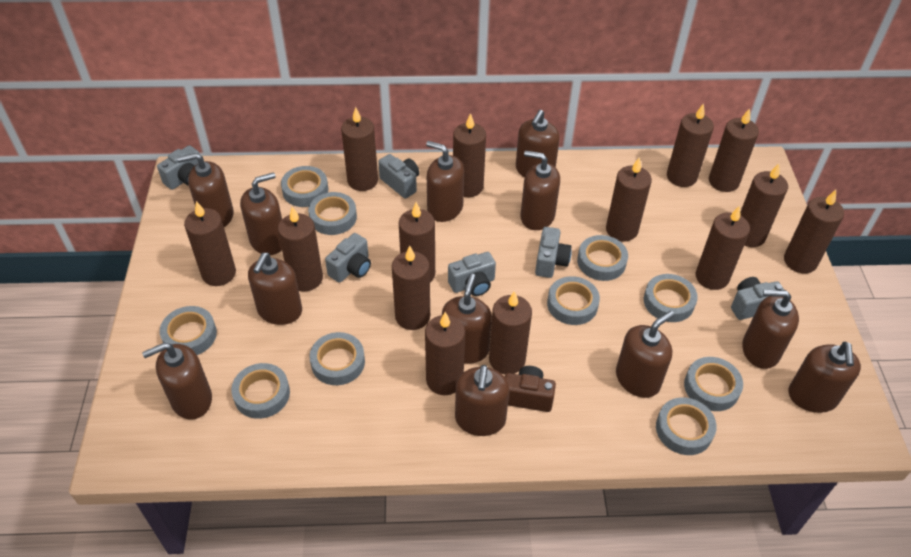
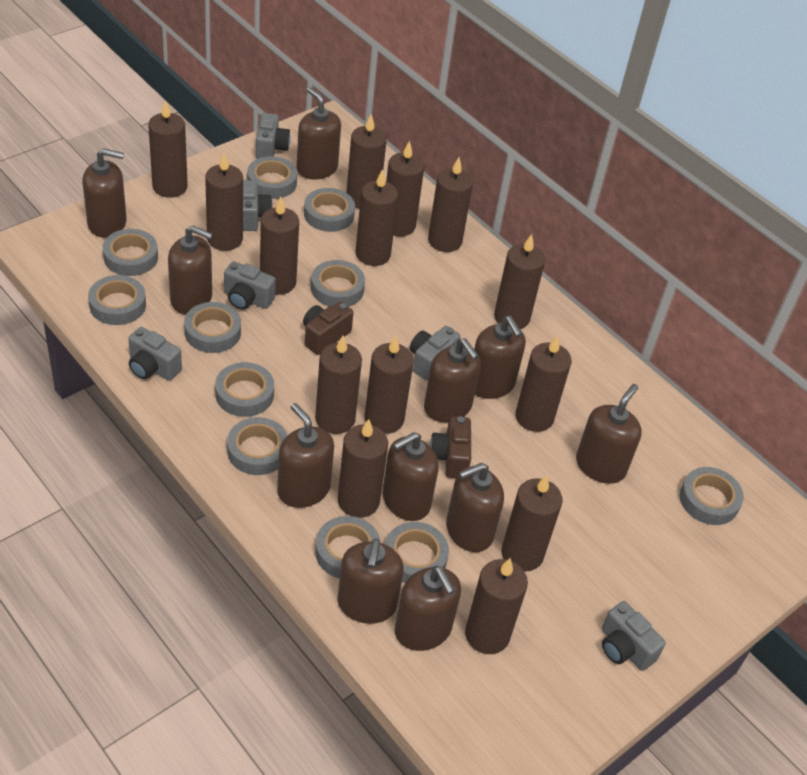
brown camera: 1 -> 2
brown soap dispenser: 12 -> 11
grey tape: 10 -> 11

